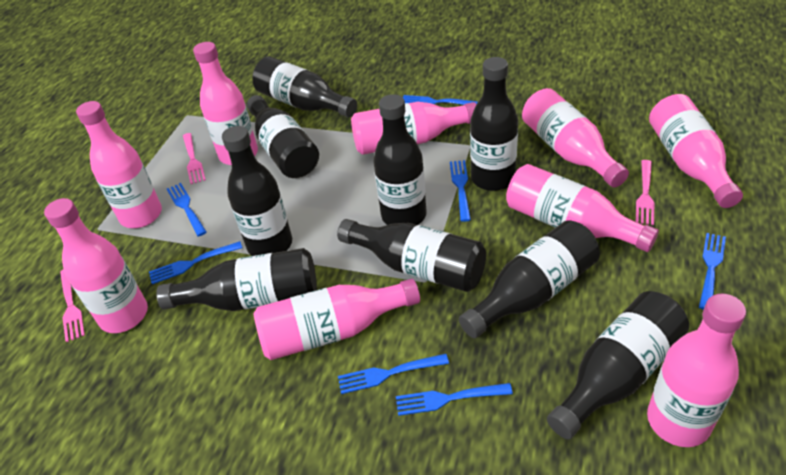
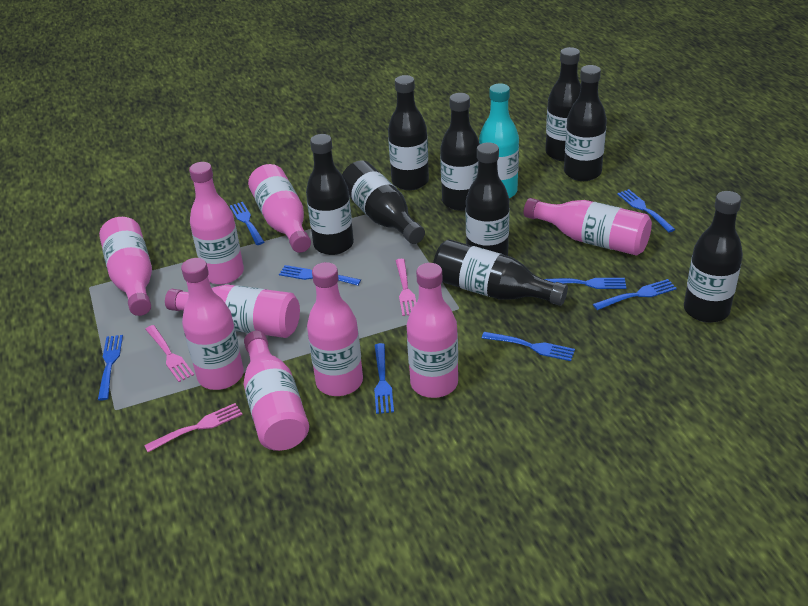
blue fork: 7 -> 8
turquoise bottle: 0 -> 1

